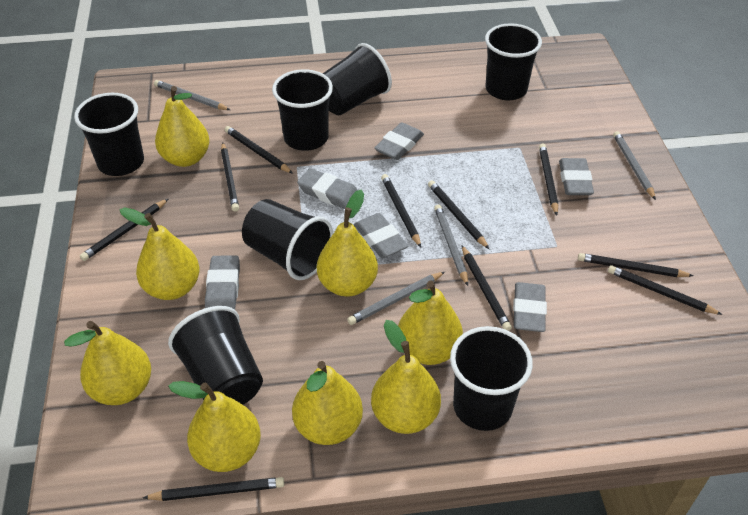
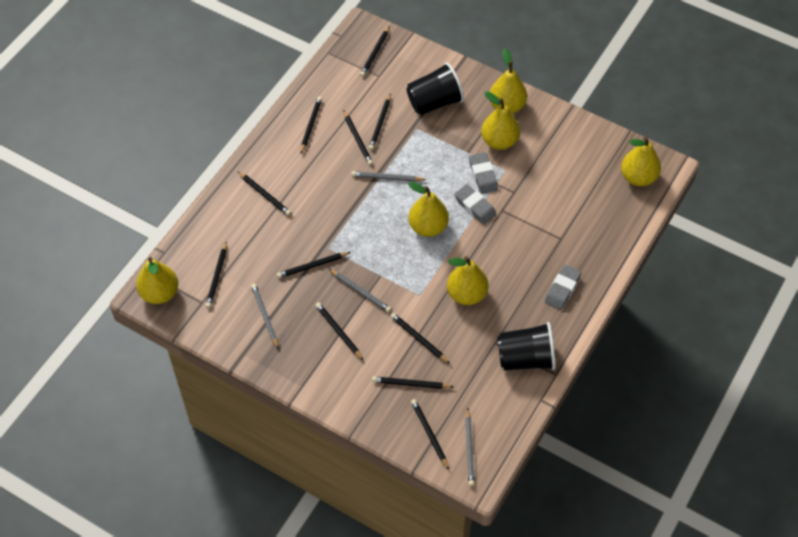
black cup: 7 -> 2
black pencil: 10 -> 11
grey eraser: 6 -> 3
yellow pear: 8 -> 6

